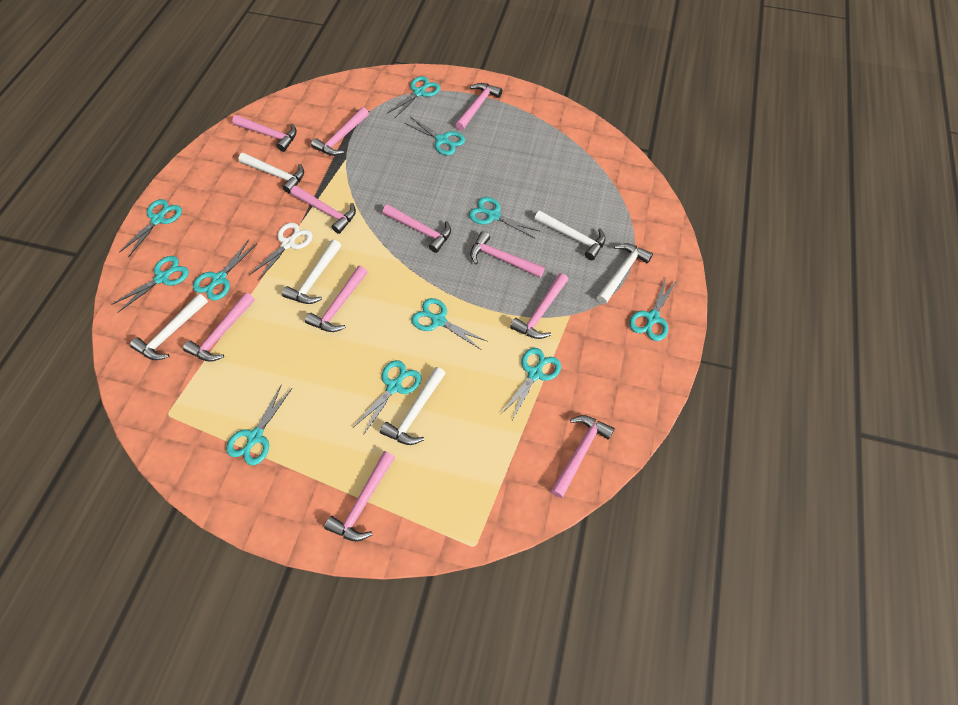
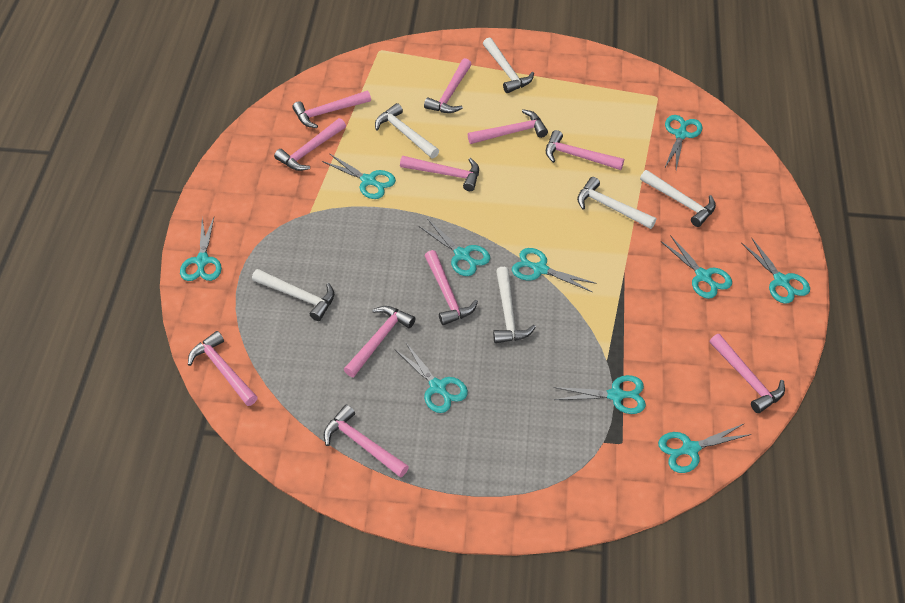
turquoise scissors: 11 -> 10
white scissors: 1 -> 0

